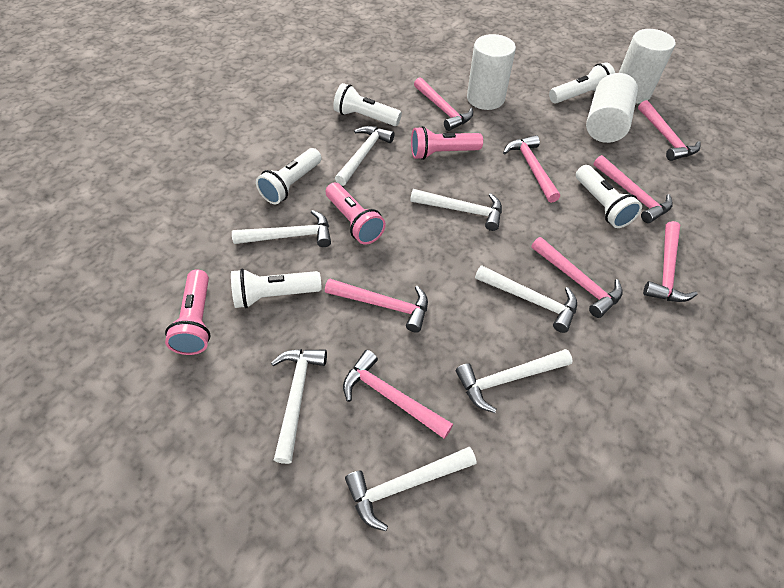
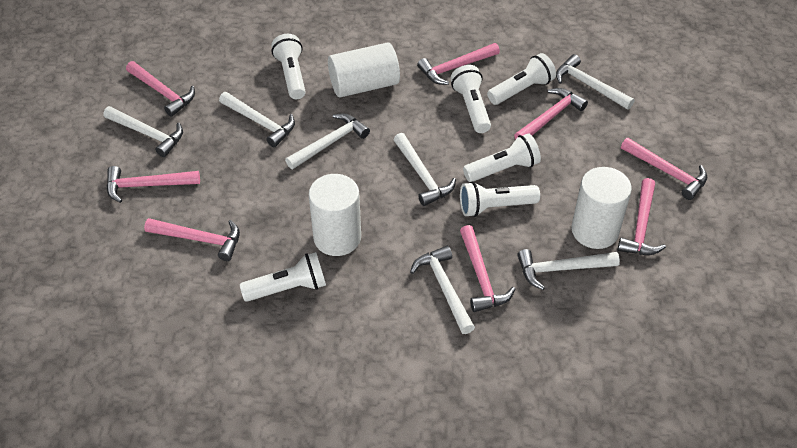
pink flashlight: 3 -> 0
white flashlight: 5 -> 6

